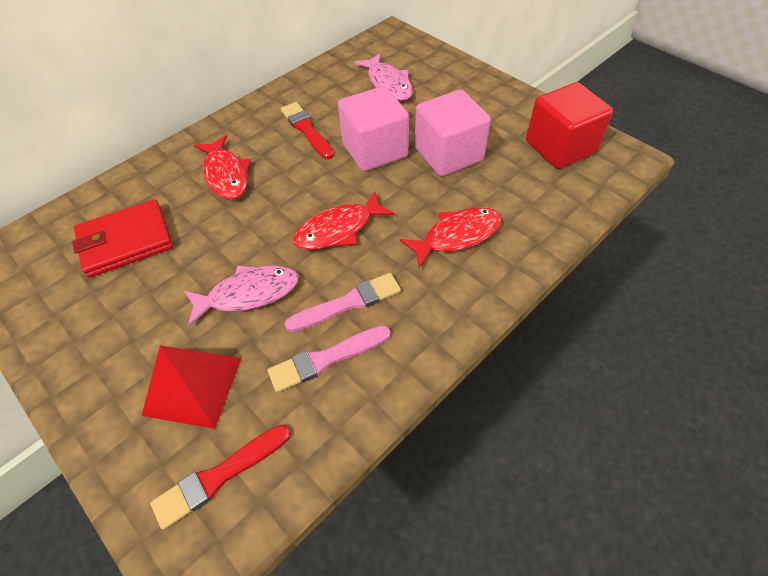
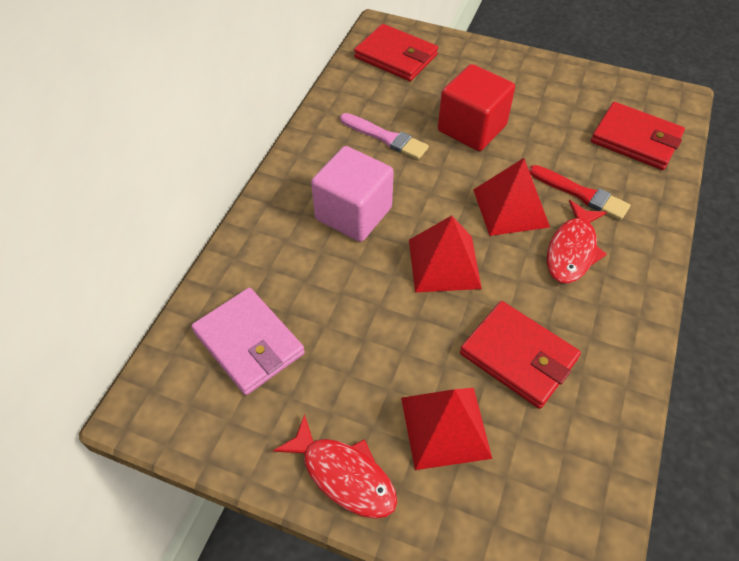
pink brush: 2 -> 1
pink cube: 2 -> 1
pink fish: 2 -> 0
pink wallet: 0 -> 1
red brush: 2 -> 1
red fish: 3 -> 2
red pyramid: 1 -> 3
red wallet: 1 -> 3

